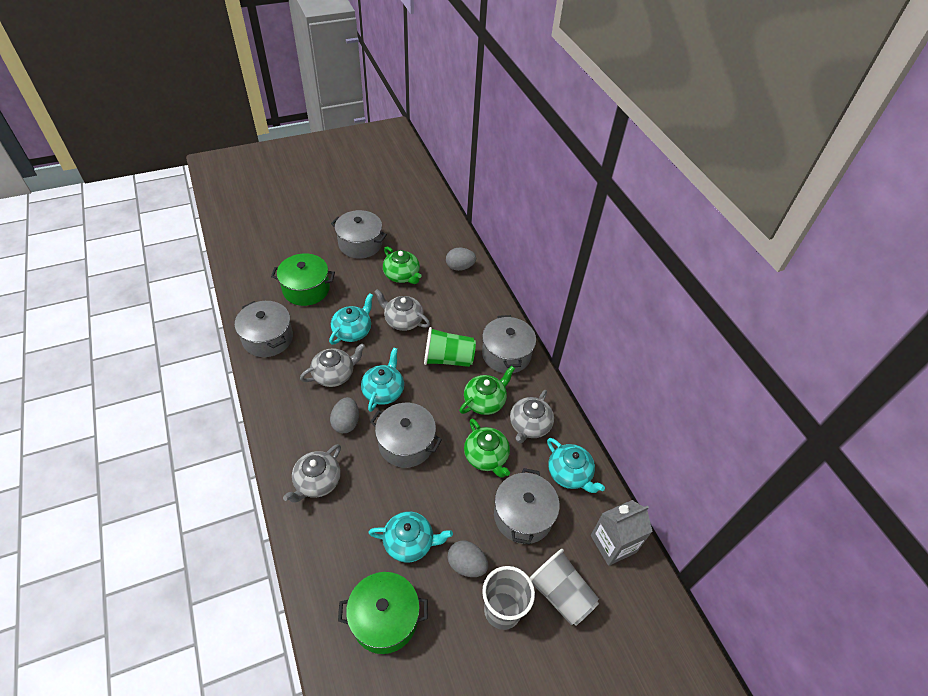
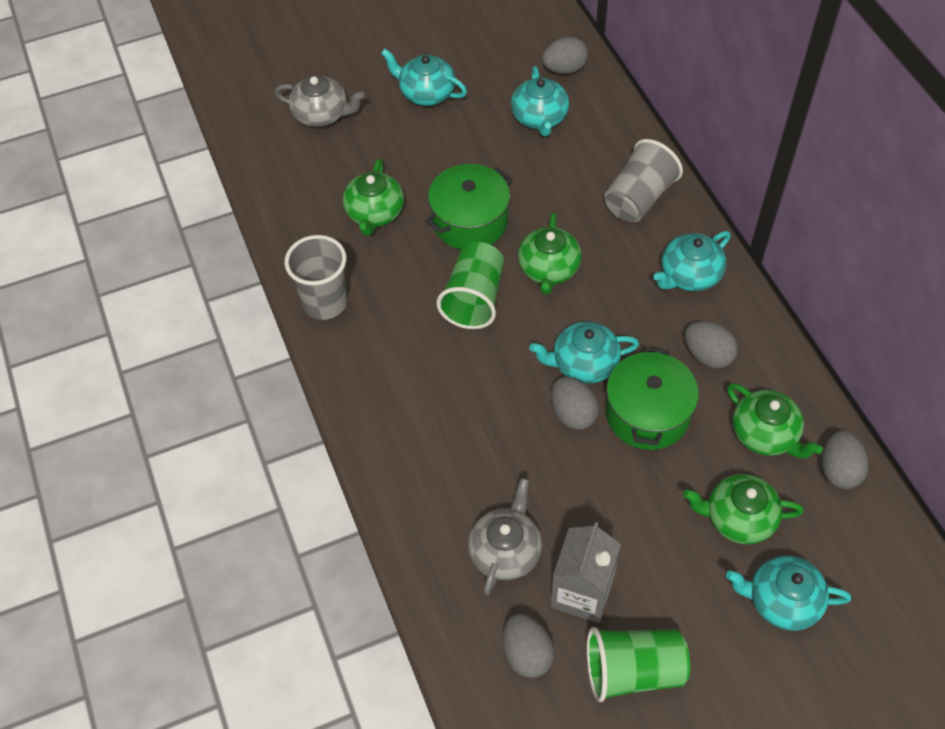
green cup: 1 -> 2
green teapot: 3 -> 4
grey egg: 3 -> 5
grey pot: 5 -> 0
grey teapot: 4 -> 2
turquoise teapot: 4 -> 5

